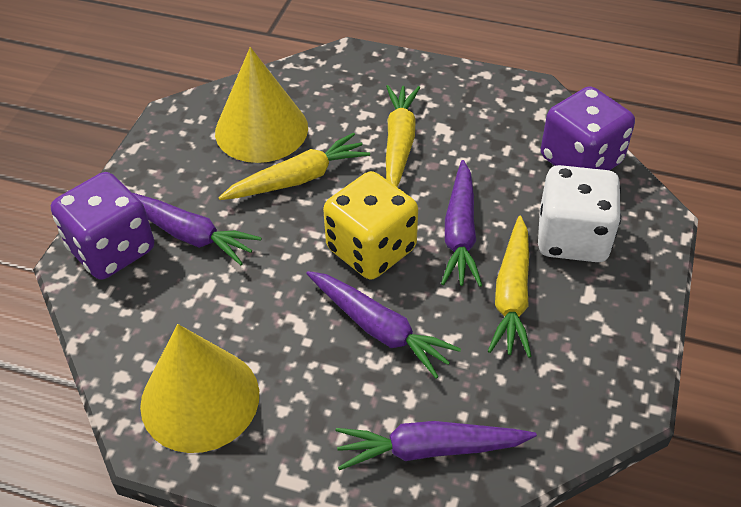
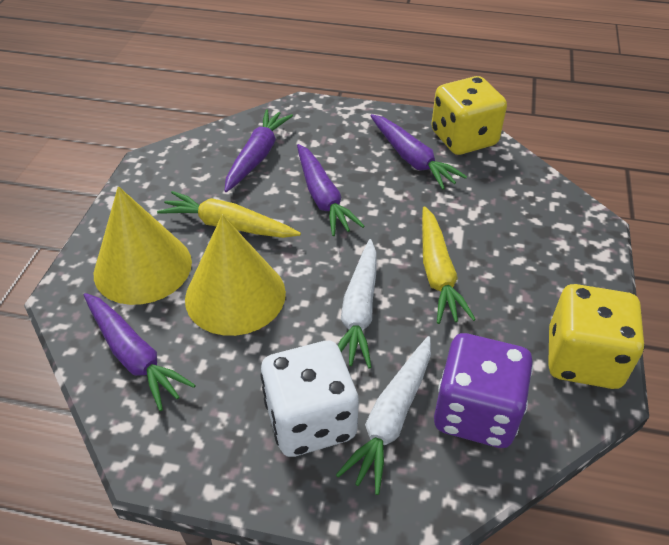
purple dice: 2 -> 1
white carrot: 0 -> 2
yellow carrot: 3 -> 2
yellow dice: 1 -> 2

